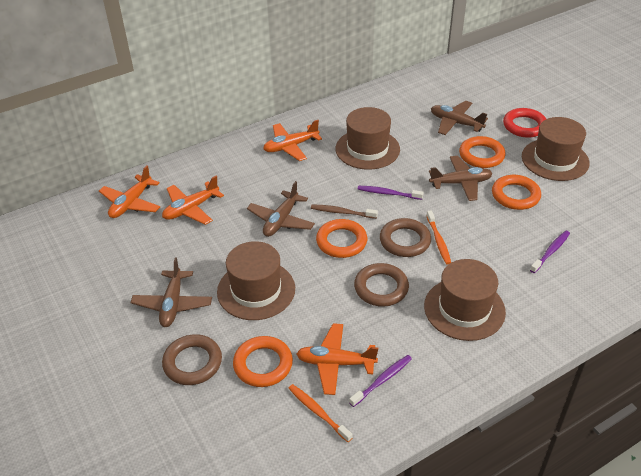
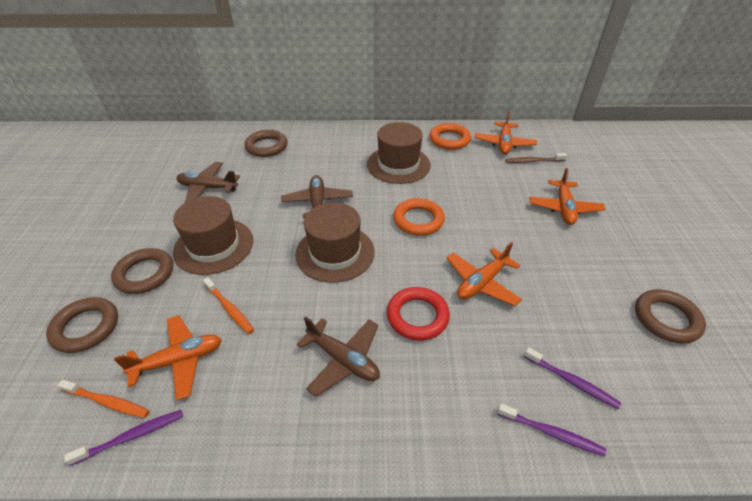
brown hat: 4 -> 3
brown plane: 4 -> 3
brown ring: 3 -> 4
orange ring: 4 -> 2

